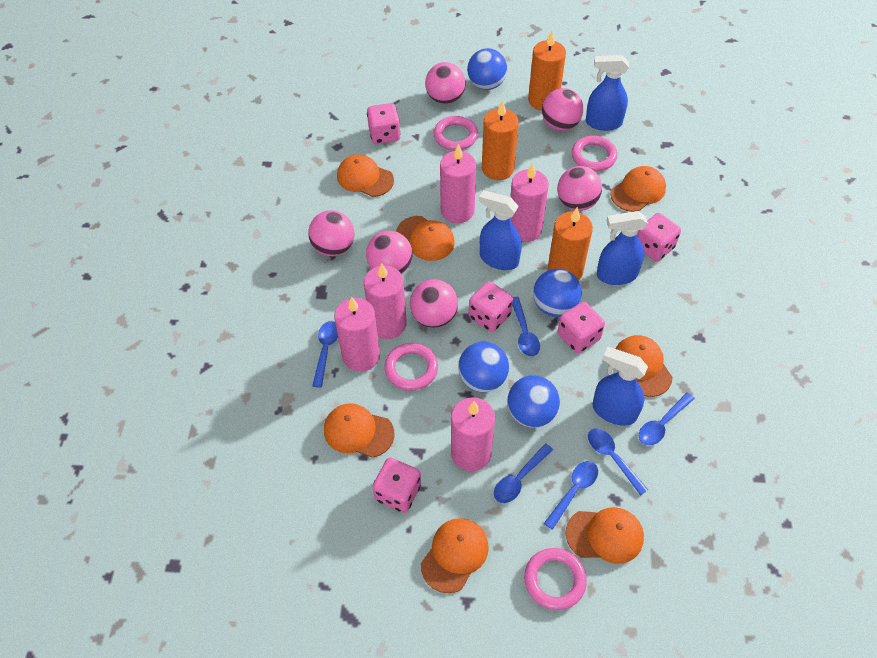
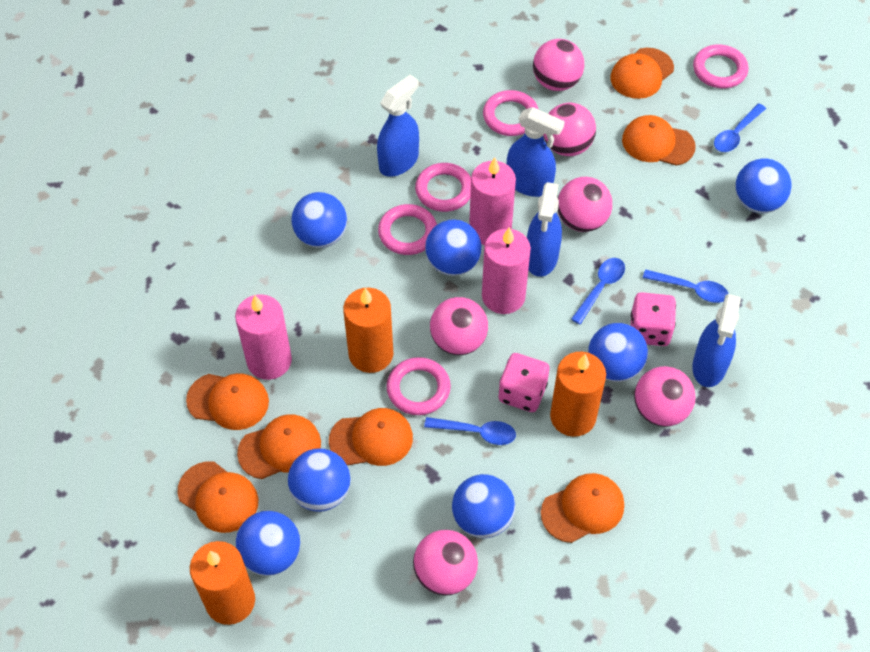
blue ball: 4 -> 7
blue spoon: 6 -> 4
pink candle: 5 -> 3
pink dice: 5 -> 2
pink ring: 4 -> 5

